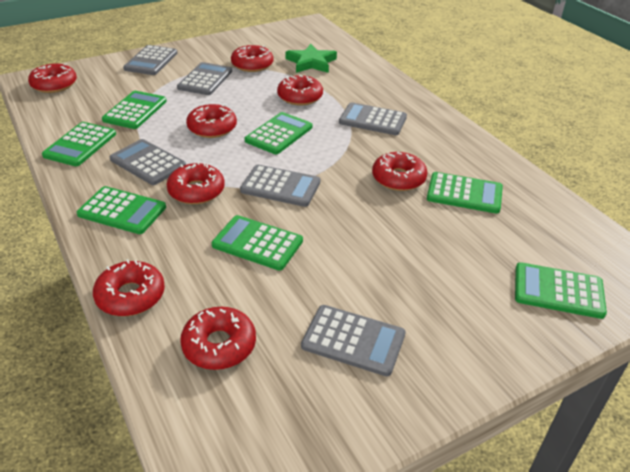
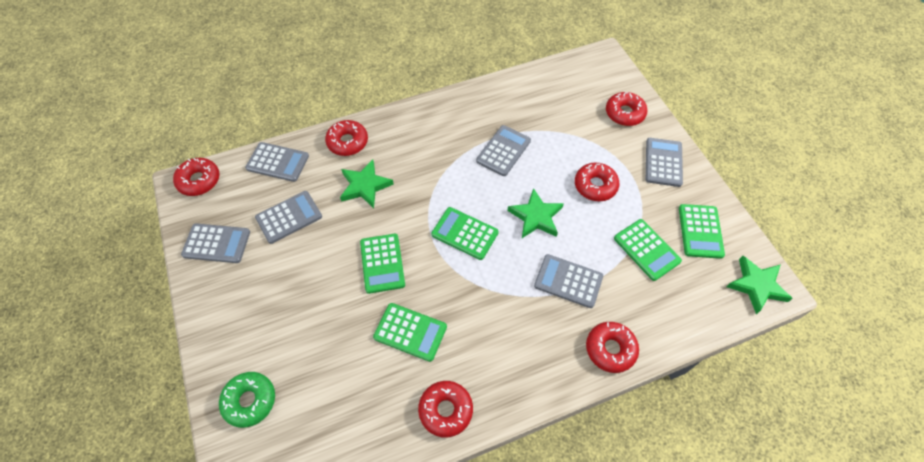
green calculator: 7 -> 5
green donut: 0 -> 1
green star: 1 -> 3
red donut: 8 -> 6

